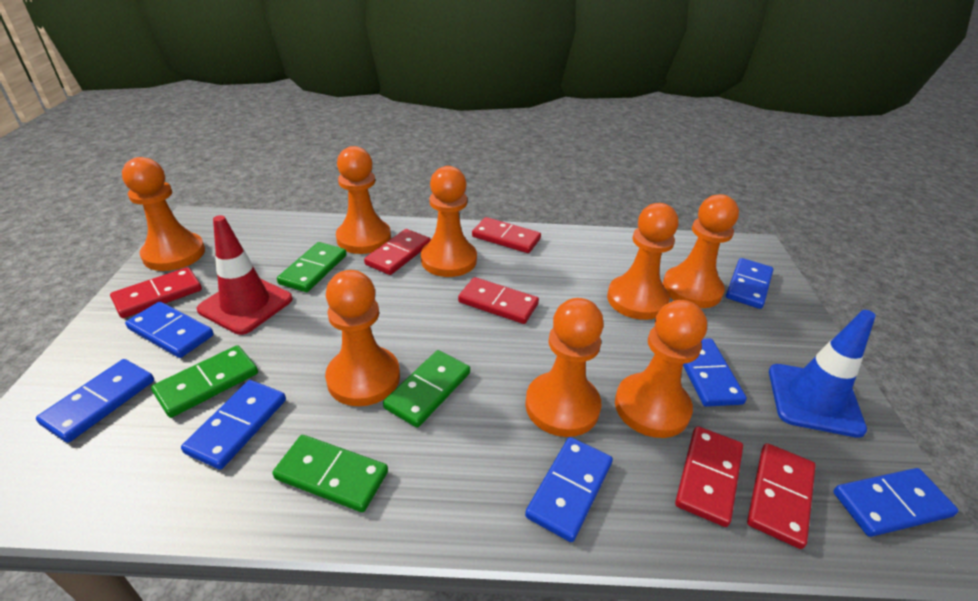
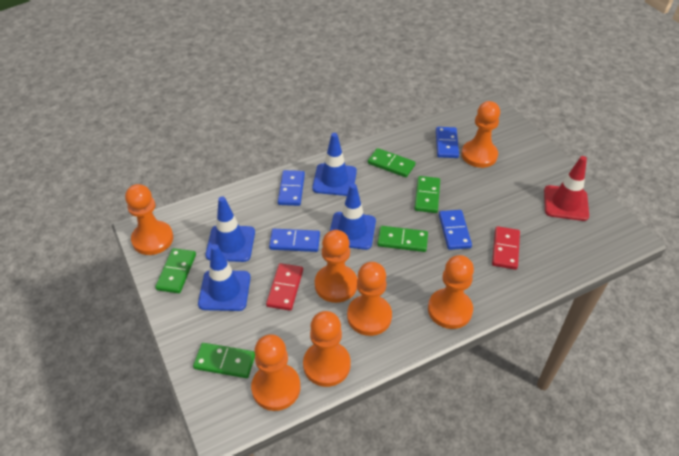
blue domino: 7 -> 4
blue traffic cone: 1 -> 4
green domino: 4 -> 5
orange pawn: 8 -> 7
red domino: 6 -> 2

